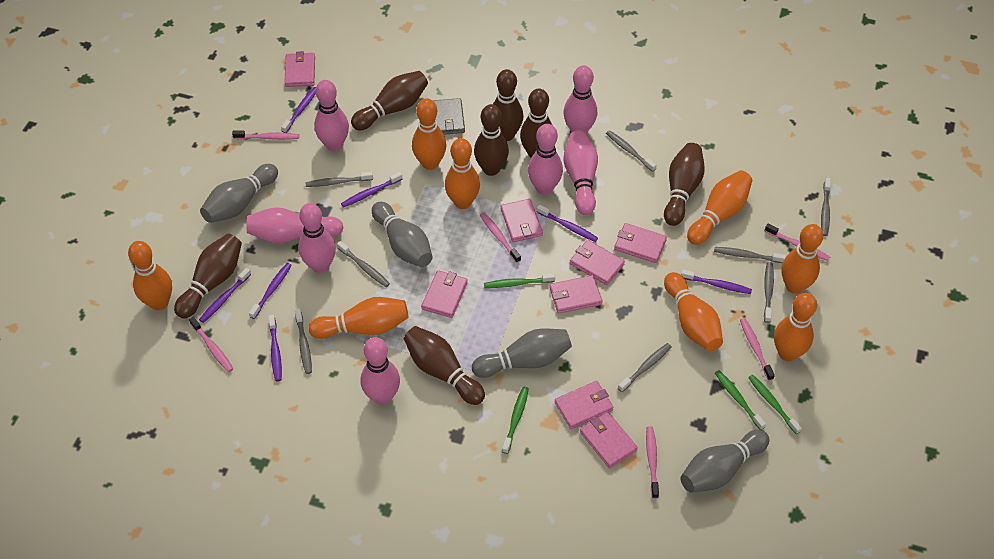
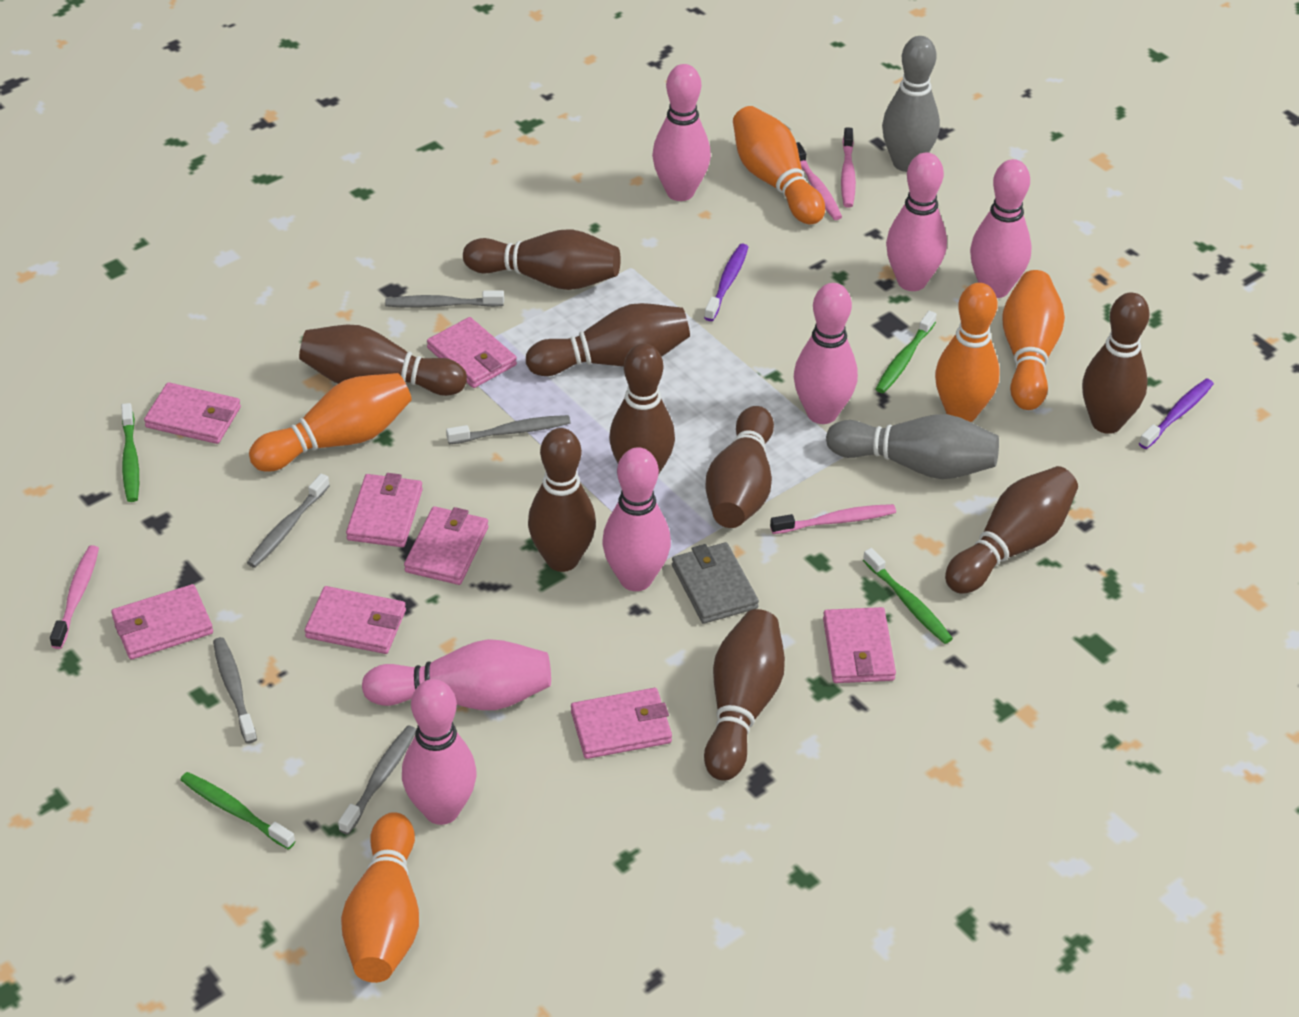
brown bowling pin: 7 -> 9
grey bowling pin: 4 -> 2
grey toothbrush: 8 -> 5
orange bowling pin: 8 -> 5
pink toothbrush: 6 -> 4
purple toothbrush: 7 -> 2

